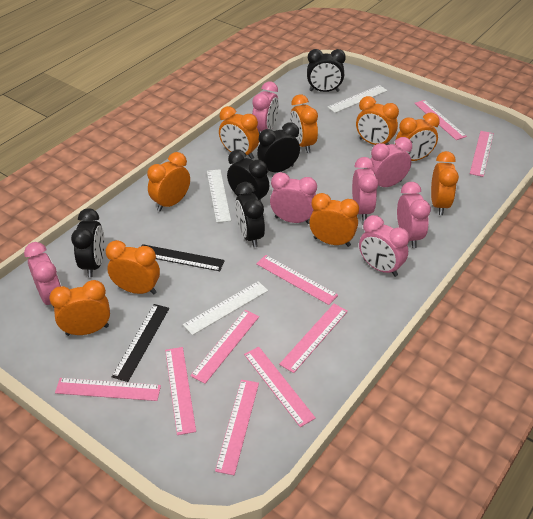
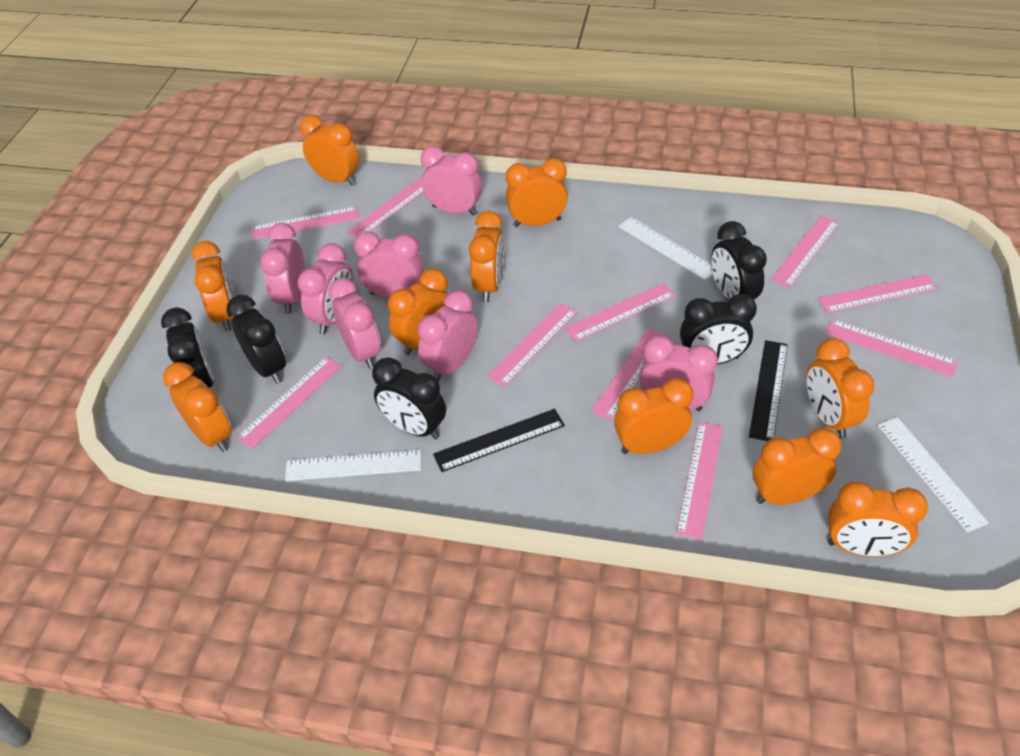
orange clock: 9 -> 10
pink ruler: 9 -> 10

